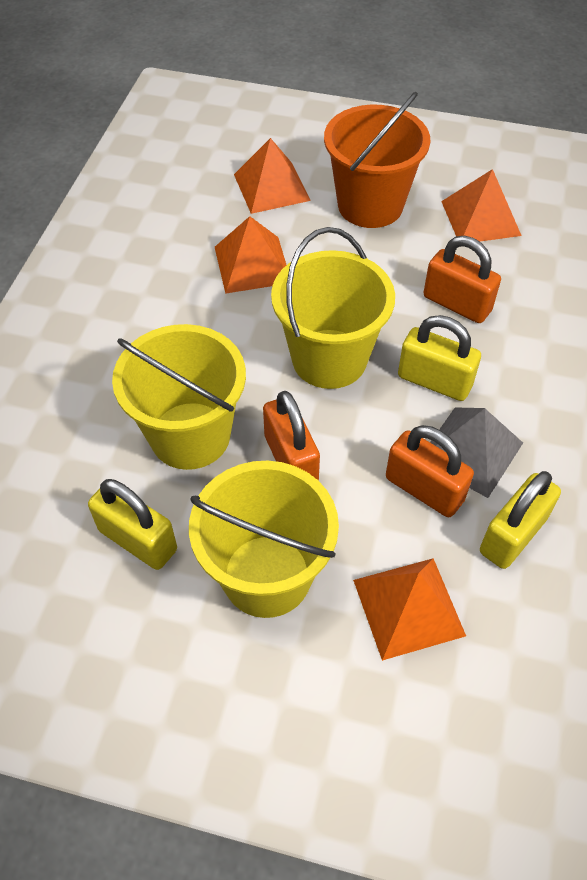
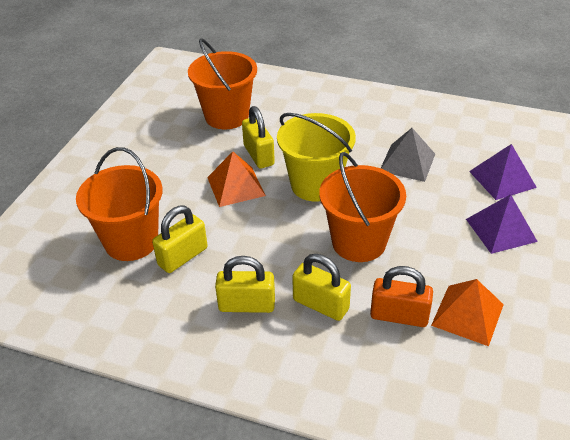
orange bucket: 1 -> 3
orange padlock: 3 -> 1
orange pyramid: 4 -> 2
purple pyramid: 0 -> 2
yellow bucket: 3 -> 1
yellow padlock: 3 -> 4

